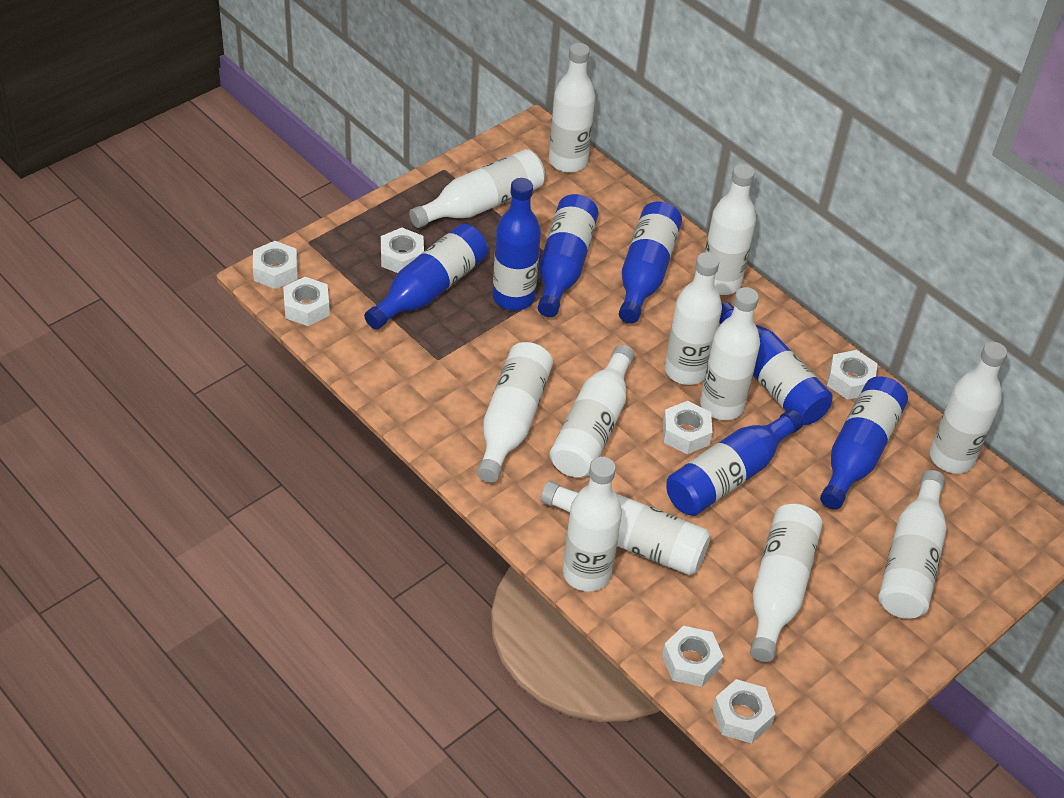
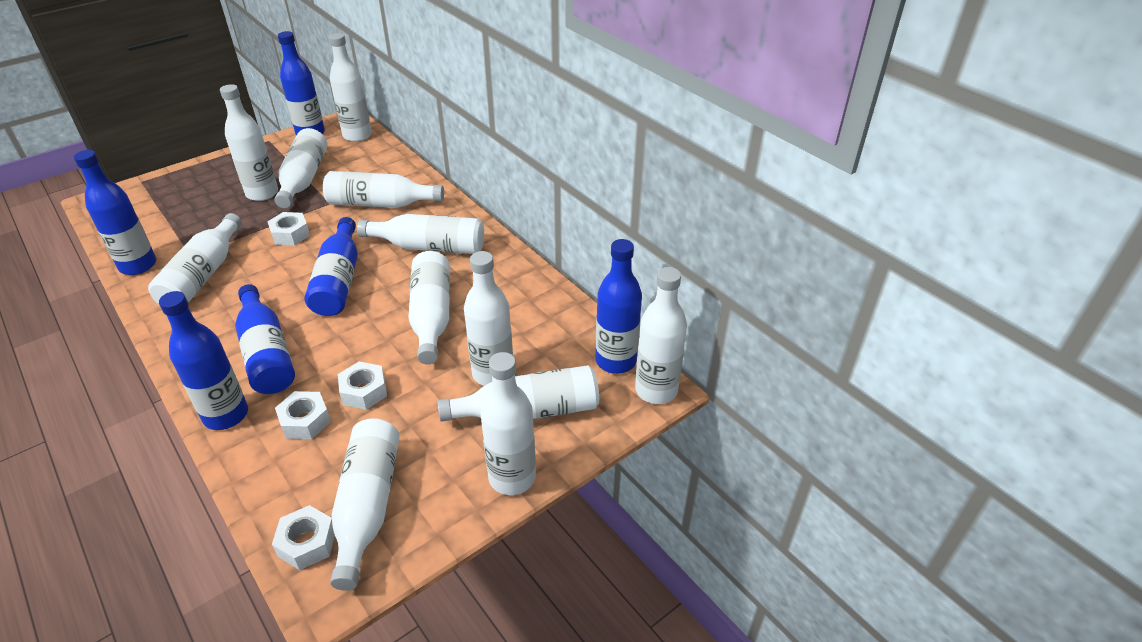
blue bottle: 7 -> 6
white nut: 7 -> 4

